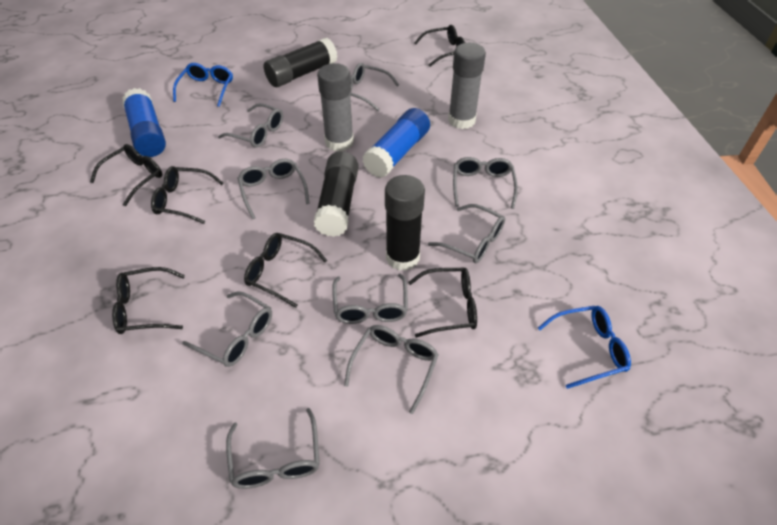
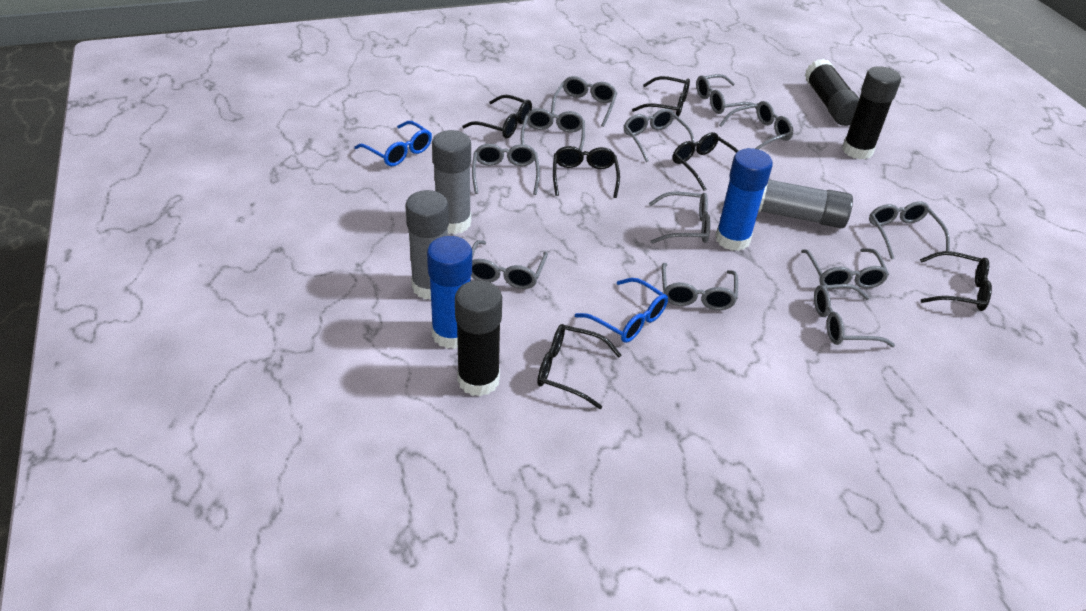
grey glasses: 9 -> 12
grey glue stick: 2 -> 3

